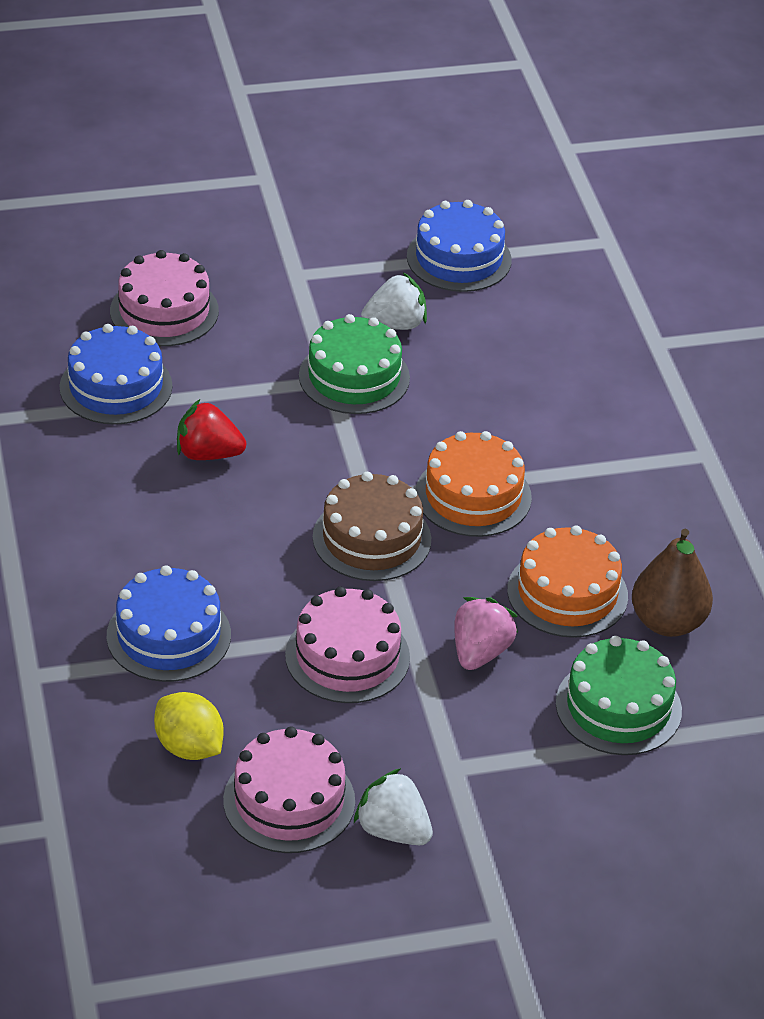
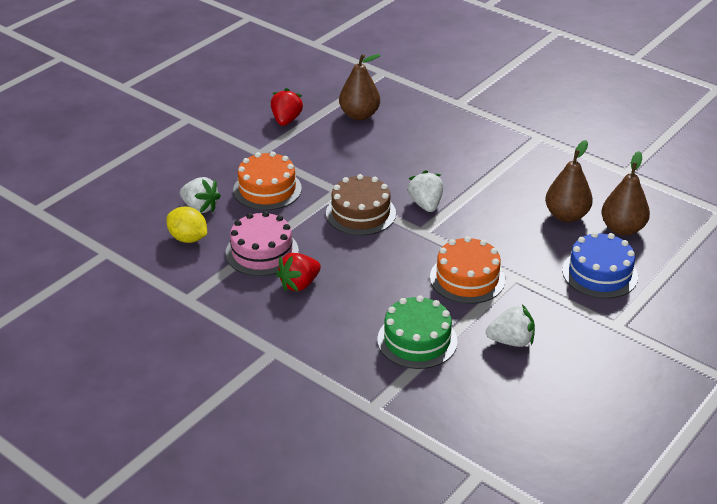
blue cake: 3 -> 1
brown pear: 1 -> 3
green cake: 2 -> 1
pink cake: 3 -> 1
pink strawberry: 1 -> 0
red strawberry: 1 -> 2
white strawberry: 2 -> 3

